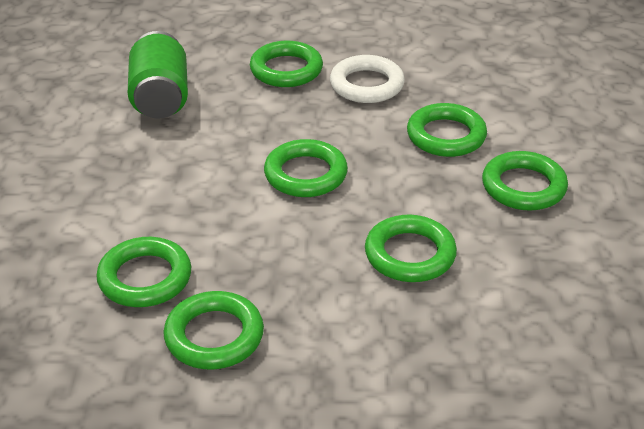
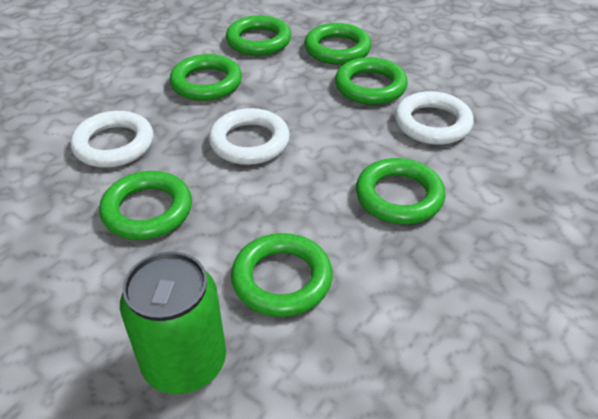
white ring: 1 -> 3

